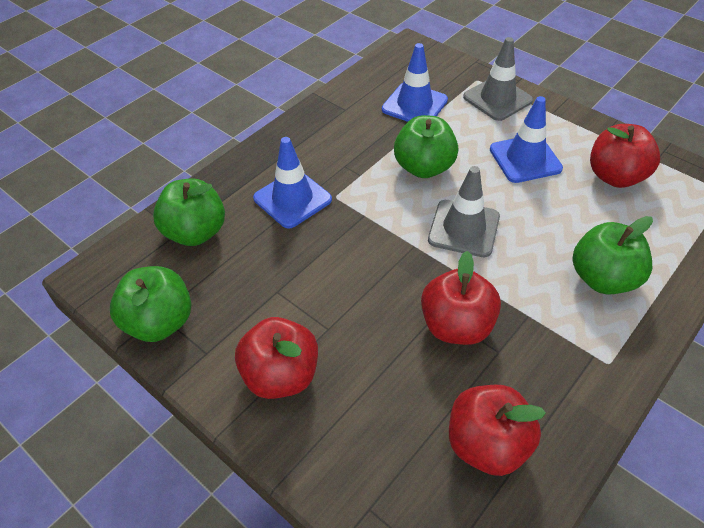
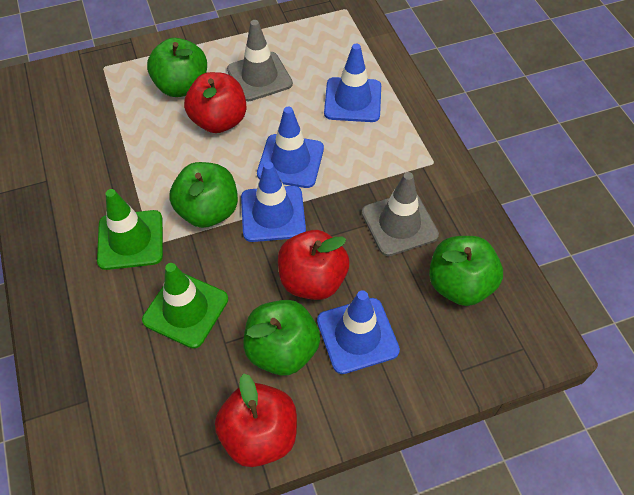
blue traffic cone: 3 -> 4
green traffic cone: 0 -> 2
red apple: 4 -> 3

